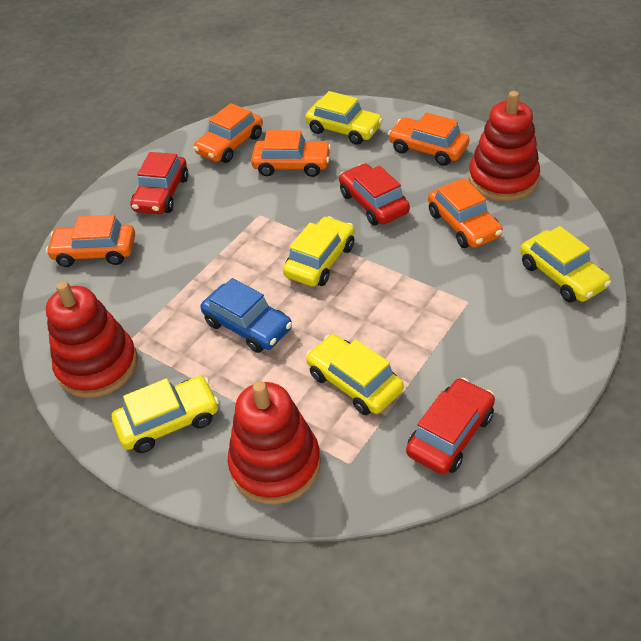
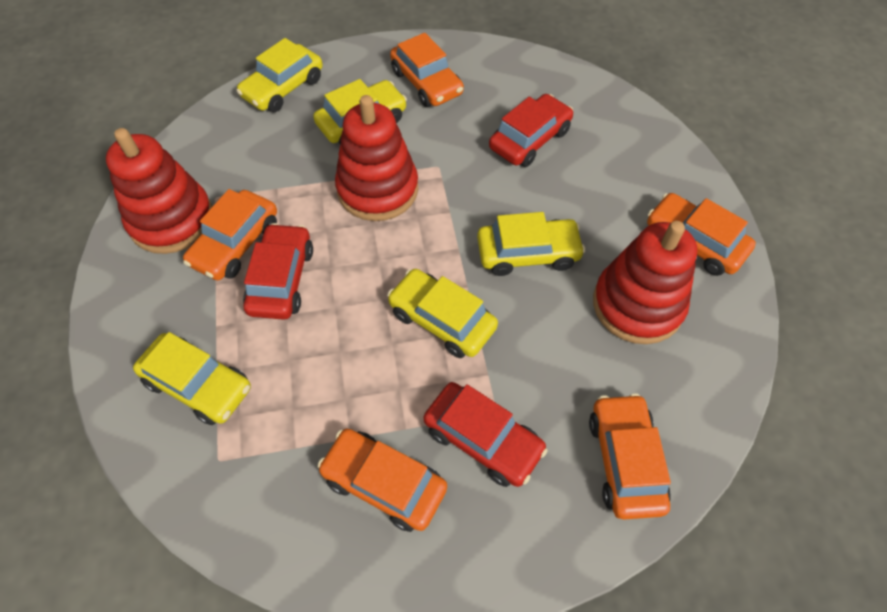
blue car: 1 -> 0

